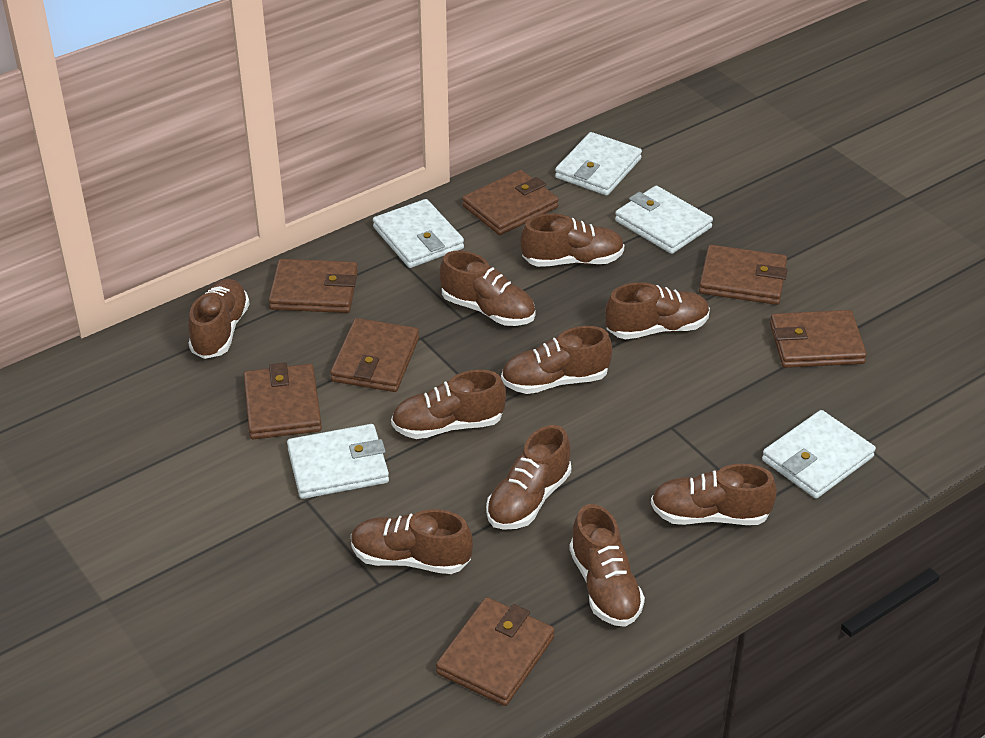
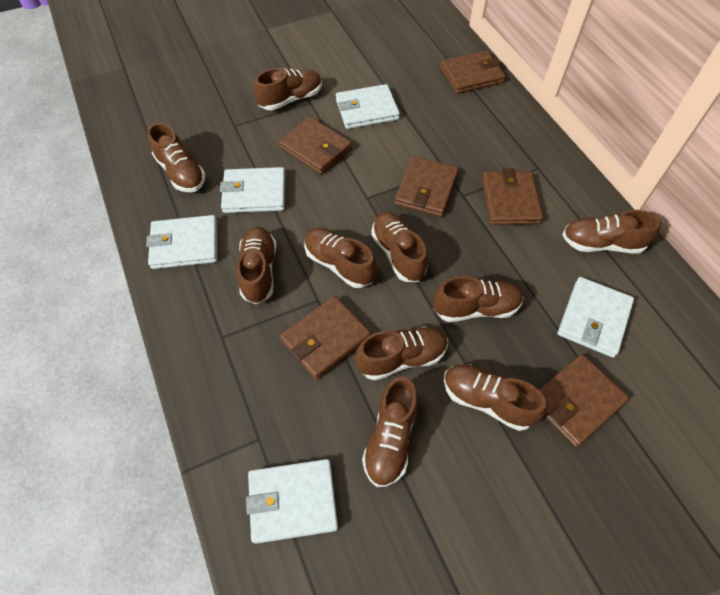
brown wallet: 7 -> 6

